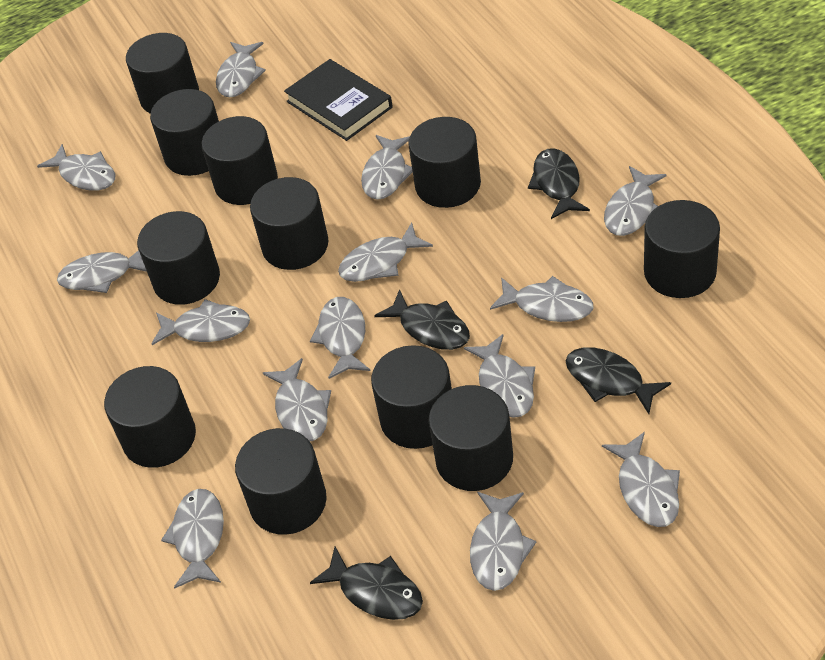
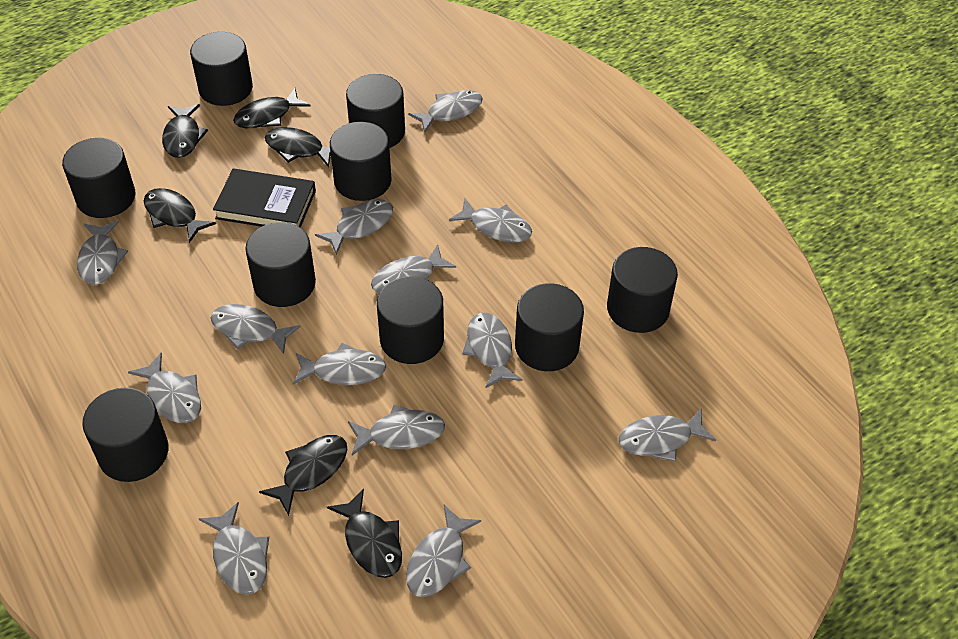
black cylinder: 11 -> 9
black fish: 4 -> 6
grey fish: 14 -> 13

